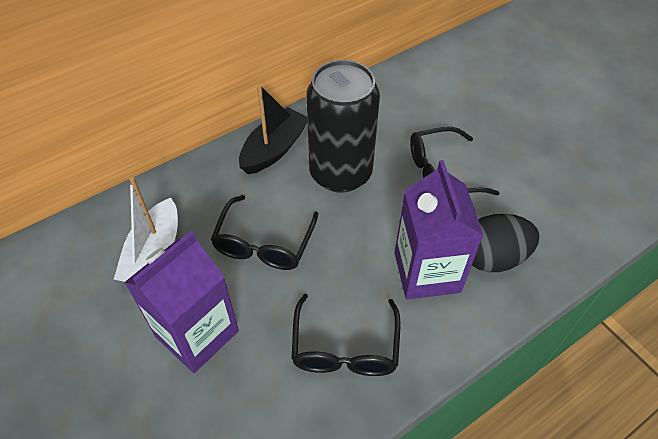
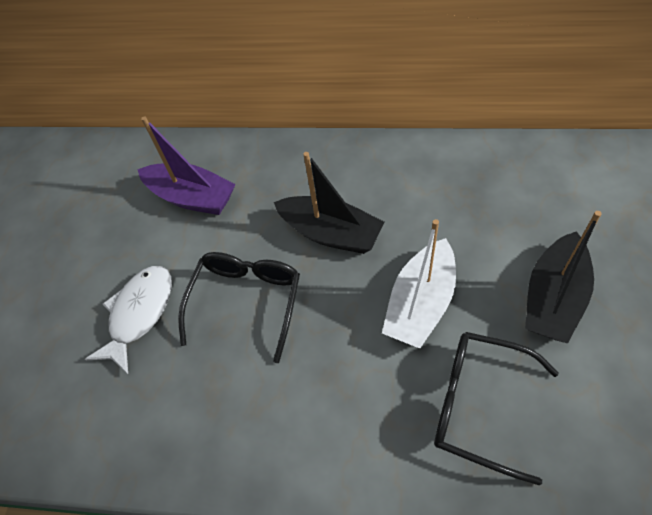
black boat: 1 -> 2
black can: 1 -> 0
black egg: 1 -> 0
black glasses: 3 -> 2
purple boat: 0 -> 1
purple carton: 2 -> 0
white fish: 0 -> 1

